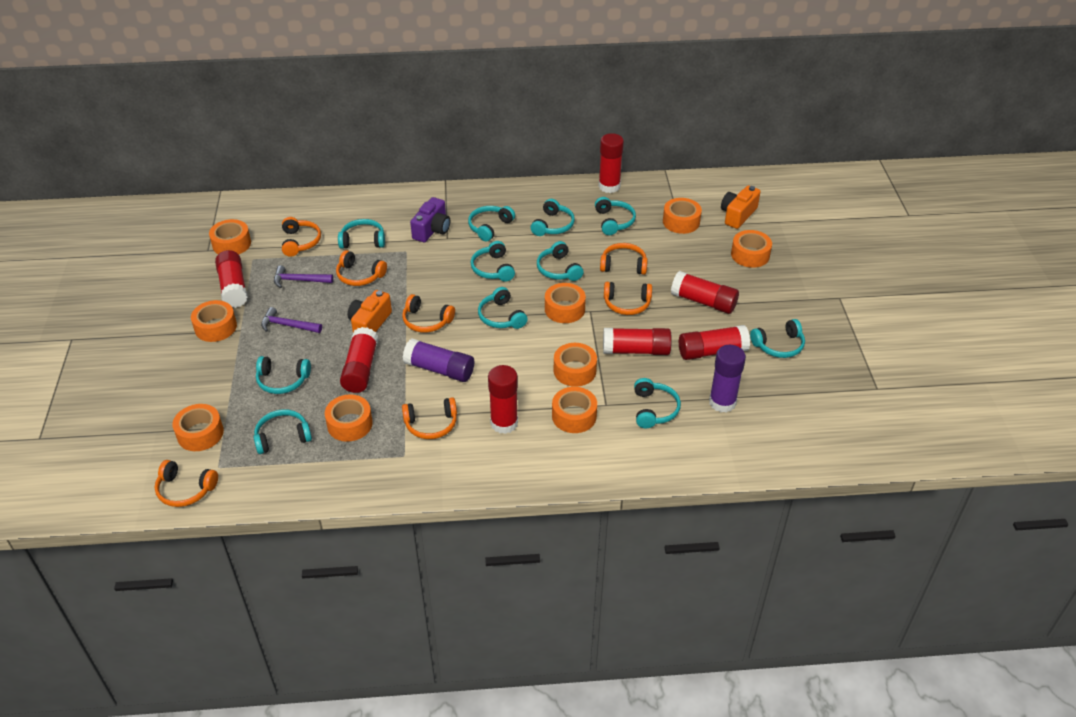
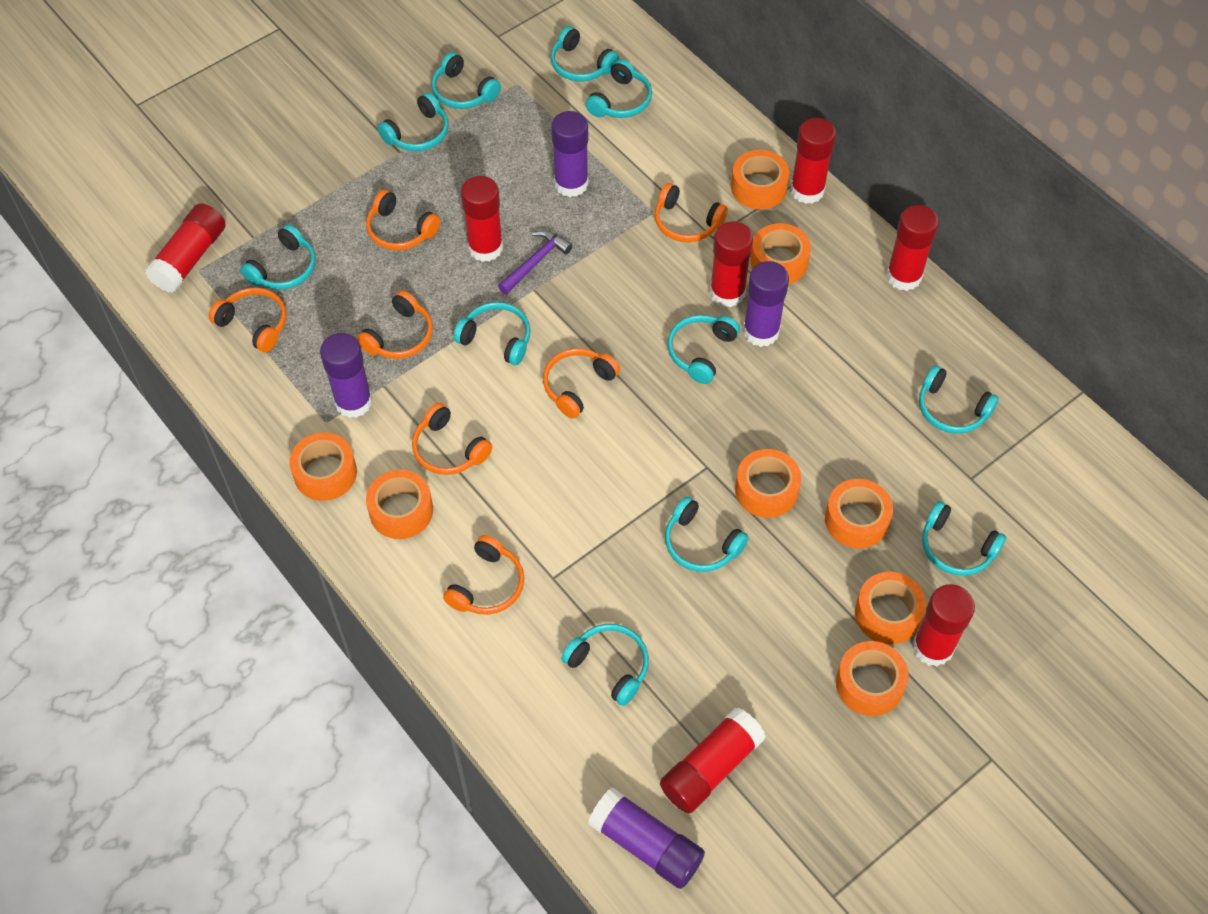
orange camera: 2 -> 0
orange tape: 9 -> 8
purple camera: 1 -> 0
purple glue stick: 2 -> 4
purple hammer: 2 -> 1

